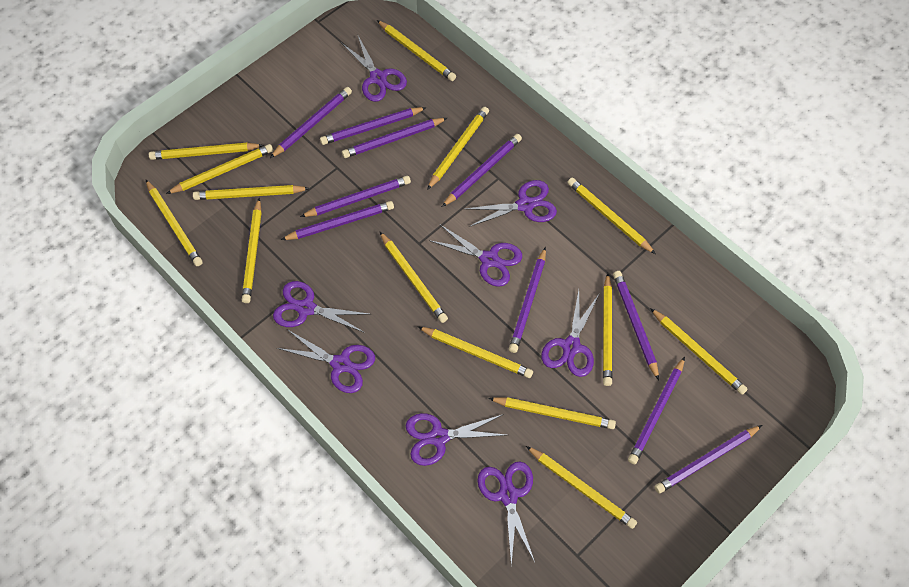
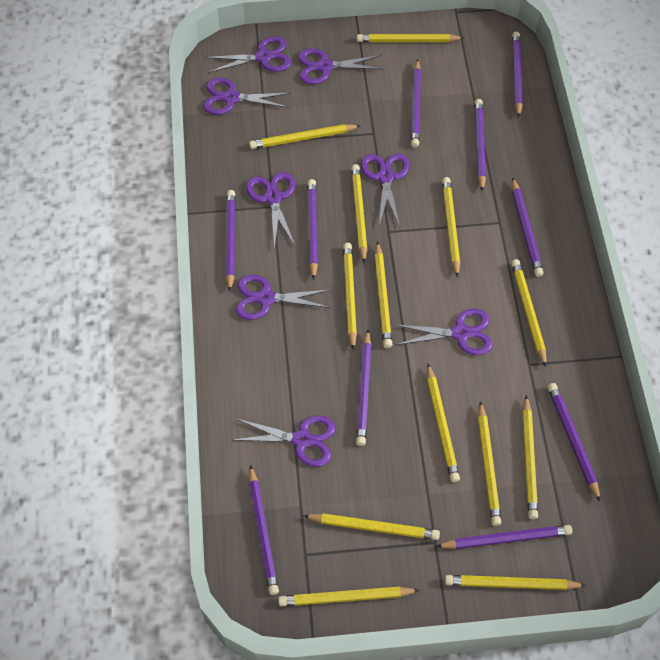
yellow pencil: 14 -> 13

